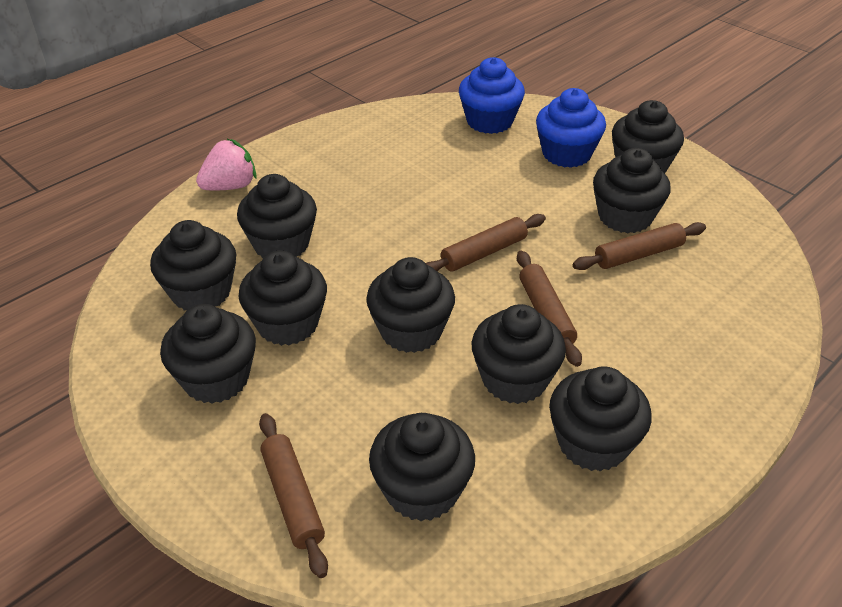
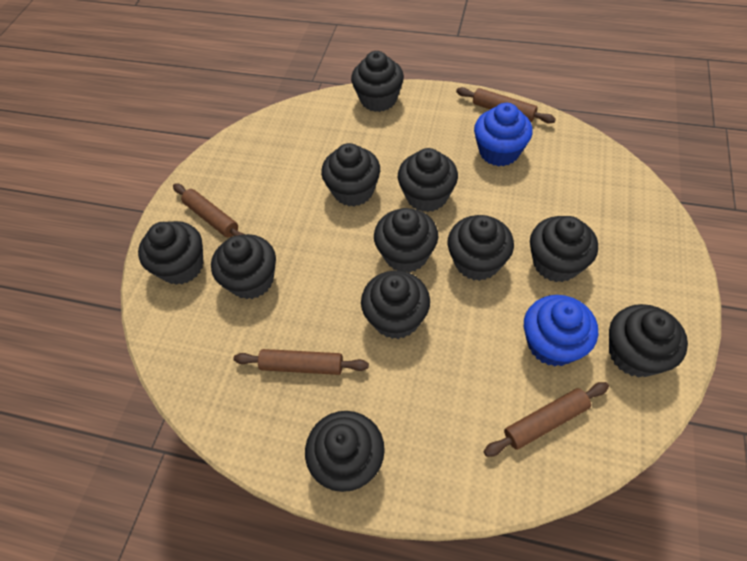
black cupcake: 10 -> 11
pink strawberry: 1 -> 0

